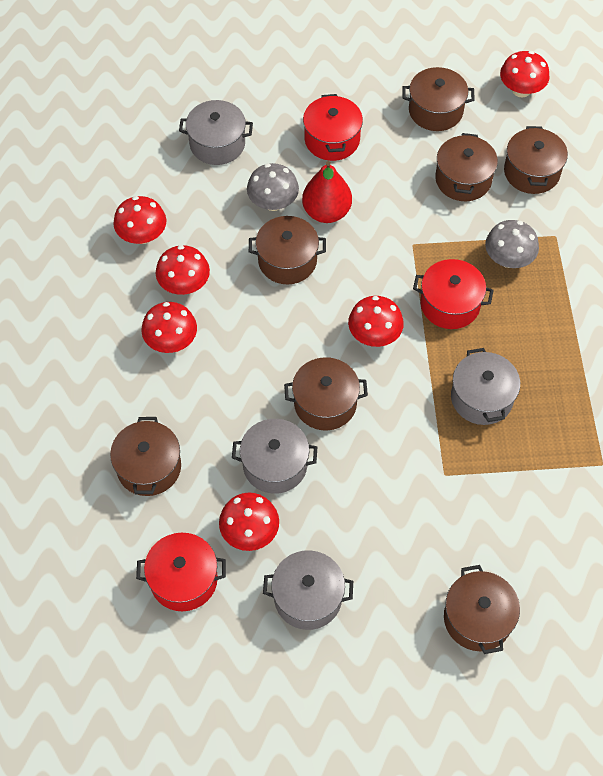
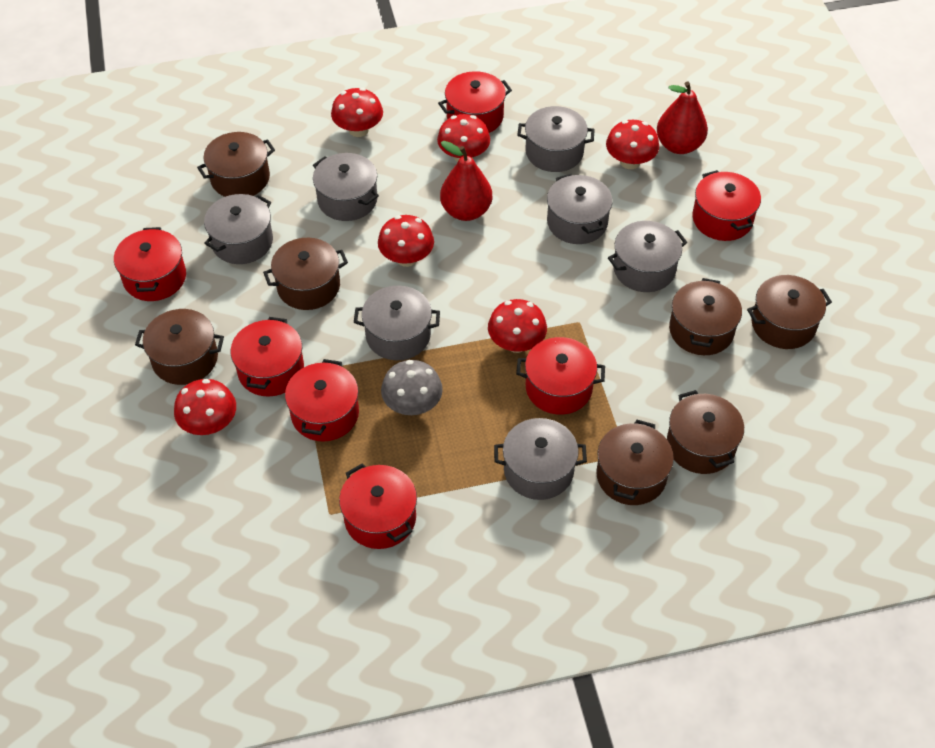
grey mushroom: 2 -> 1
grey pot: 4 -> 7
red pear: 1 -> 2
red pot: 3 -> 7

